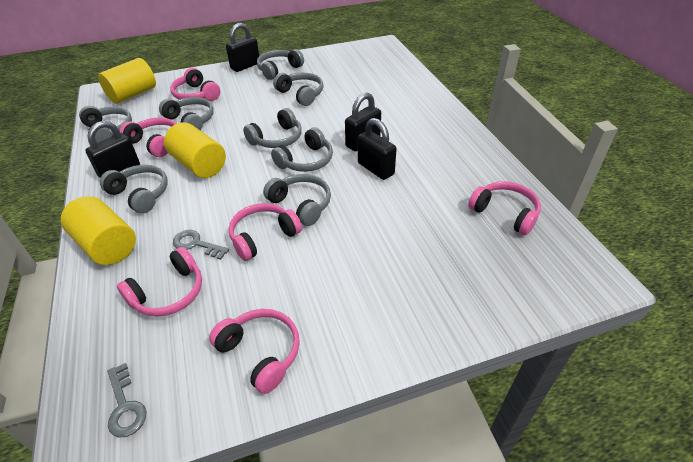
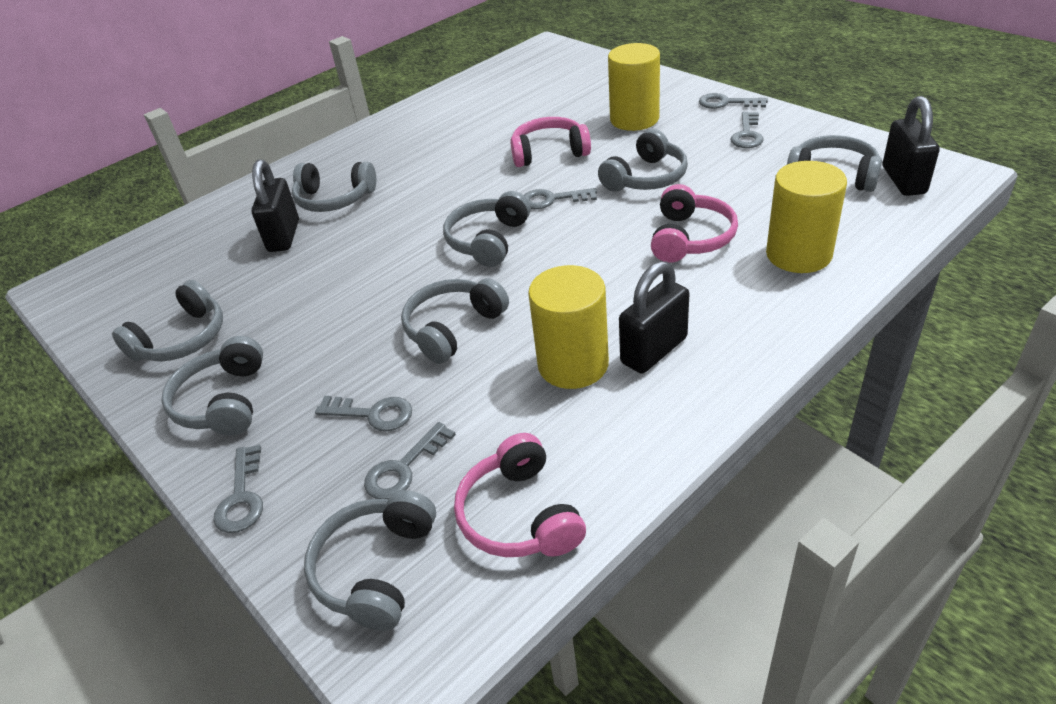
black padlock: 4 -> 3
grey key: 2 -> 6
pink headphones: 6 -> 3

